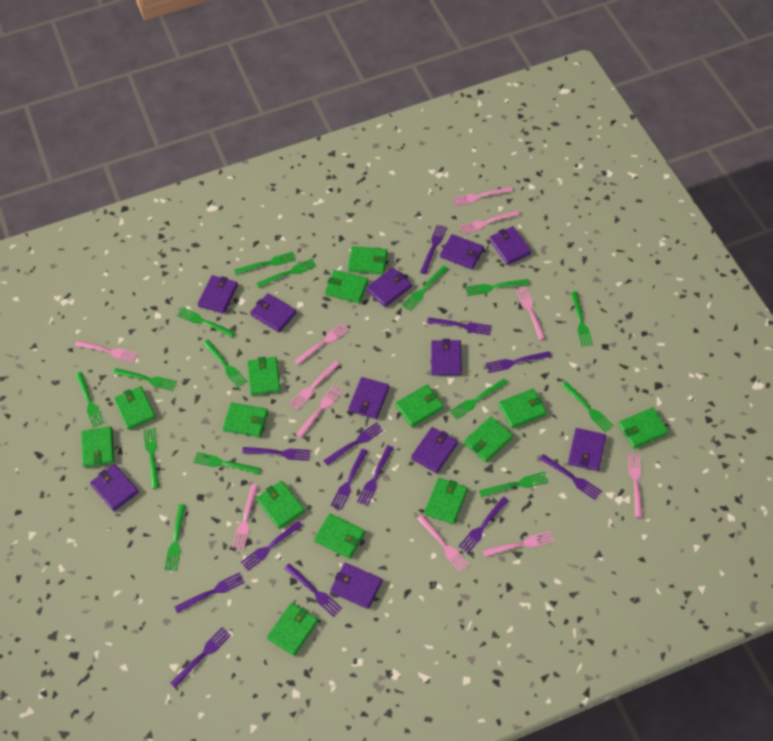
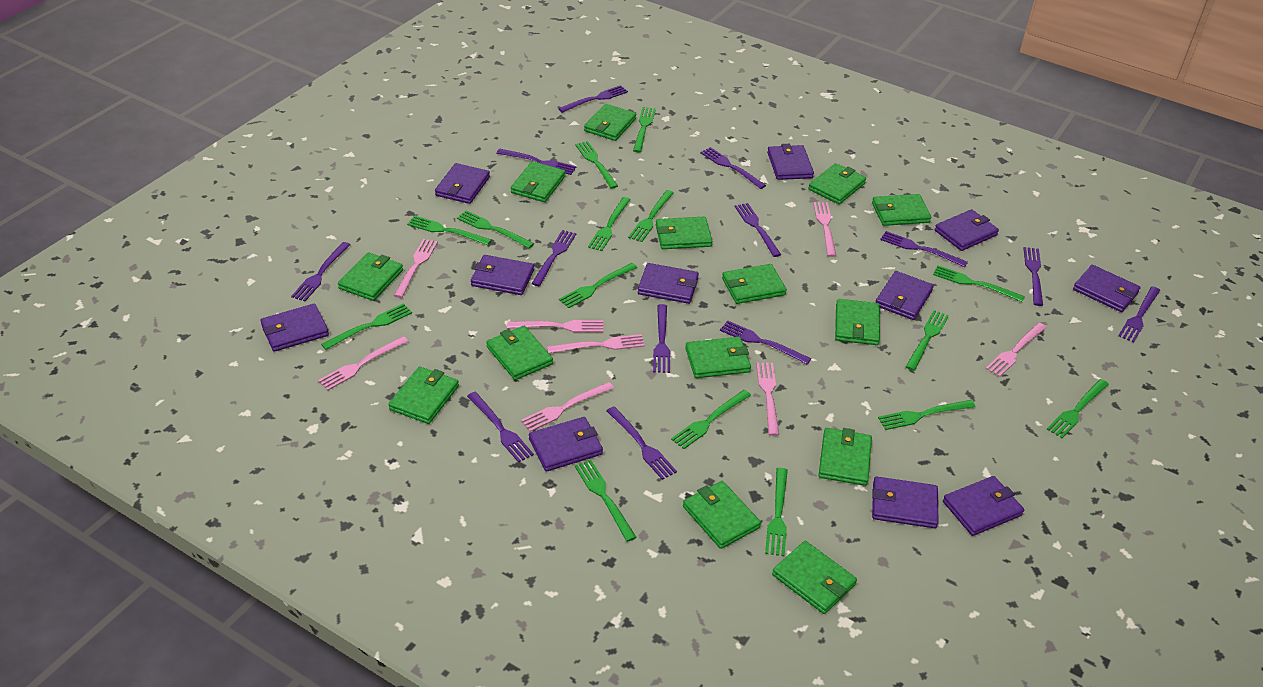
pink fork: 11 -> 8

